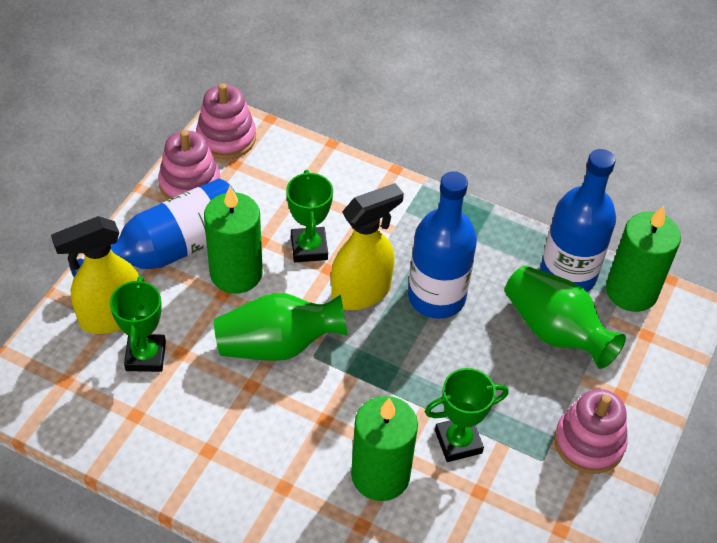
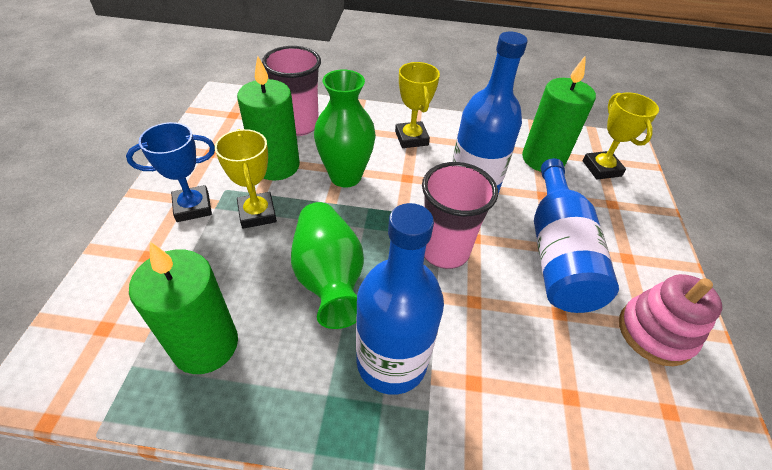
blue trophy: 0 -> 1
green trophy: 3 -> 0
pink cup: 0 -> 2
pink stacking toy: 3 -> 1
yellow spray bottle: 2 -> 0
yellow trophy: 0 -> 3

